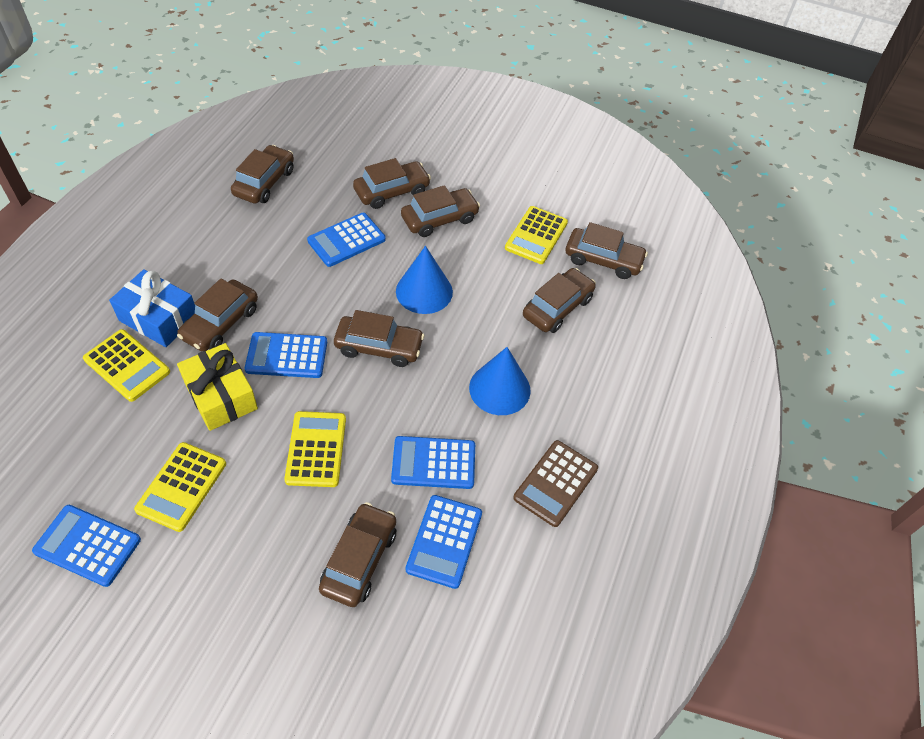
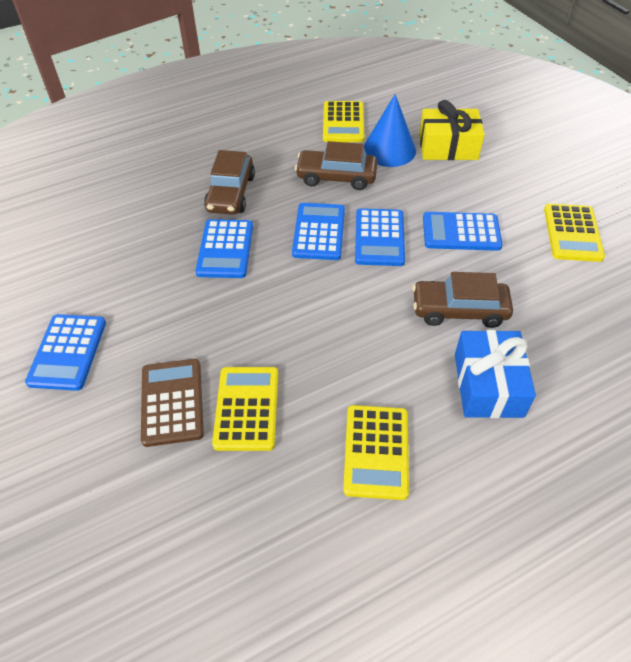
blue cone: 2 -> 1
brown car: 8 -> 3

